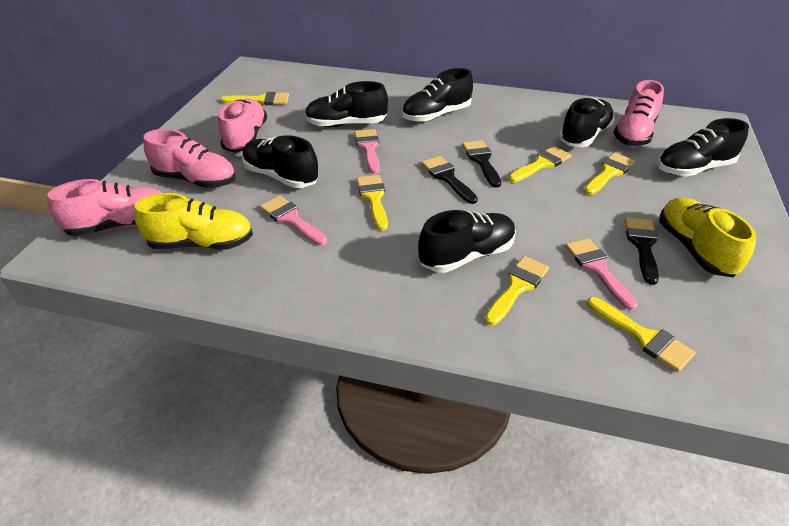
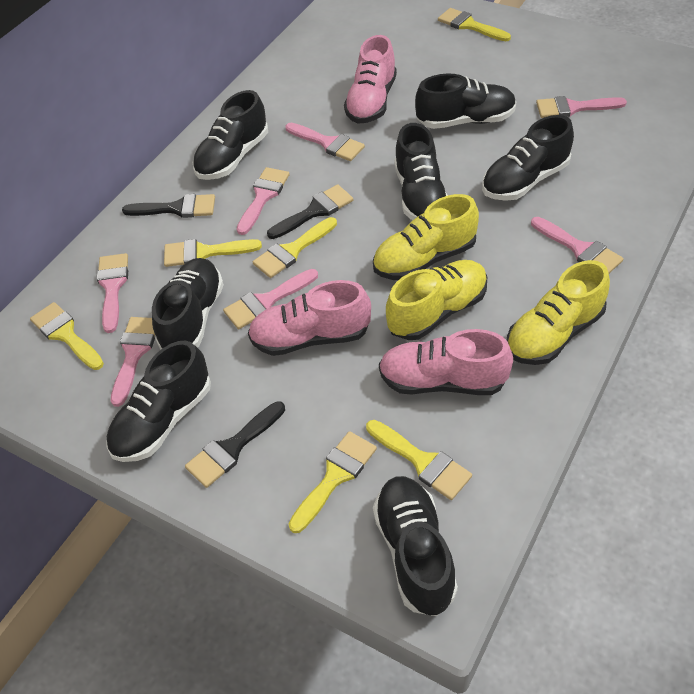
black shoe: 6 -> 7
pink brush: 3 -> 7
pink shoe: 4 -> 3
yellow shoe: 2 -> 3

